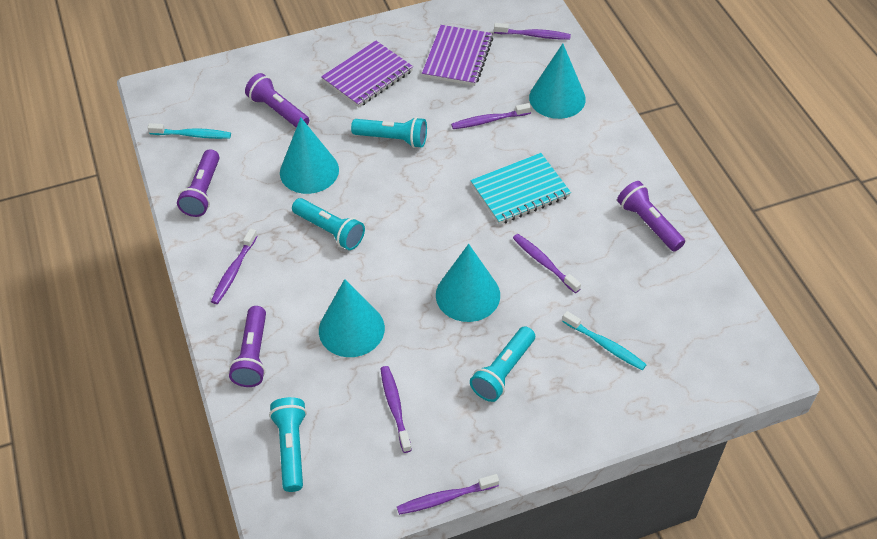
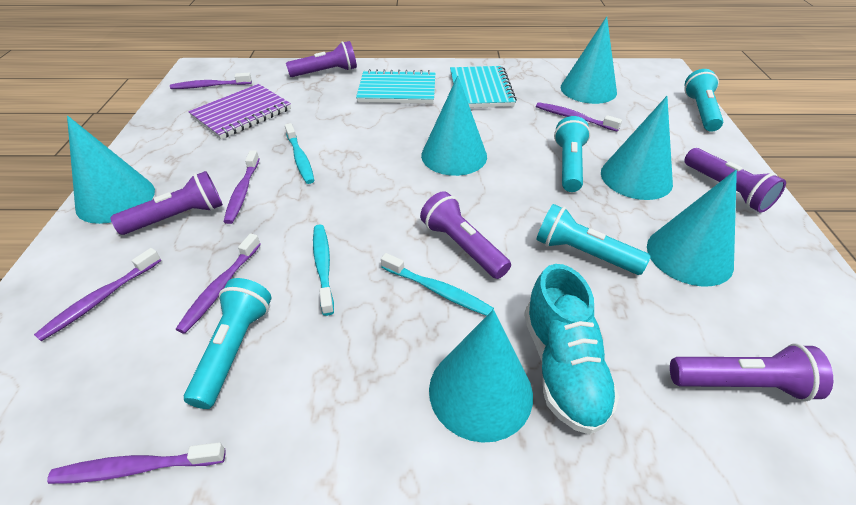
purple flashlight: 4 -> 5
purple notebook: 2 -> 1
turquoise cone: 4 -> 6
turquoise notebook: 1 -> 2
turquoise shoe: 0 -> 1
turquoise toothbrush: 2 -> 3

